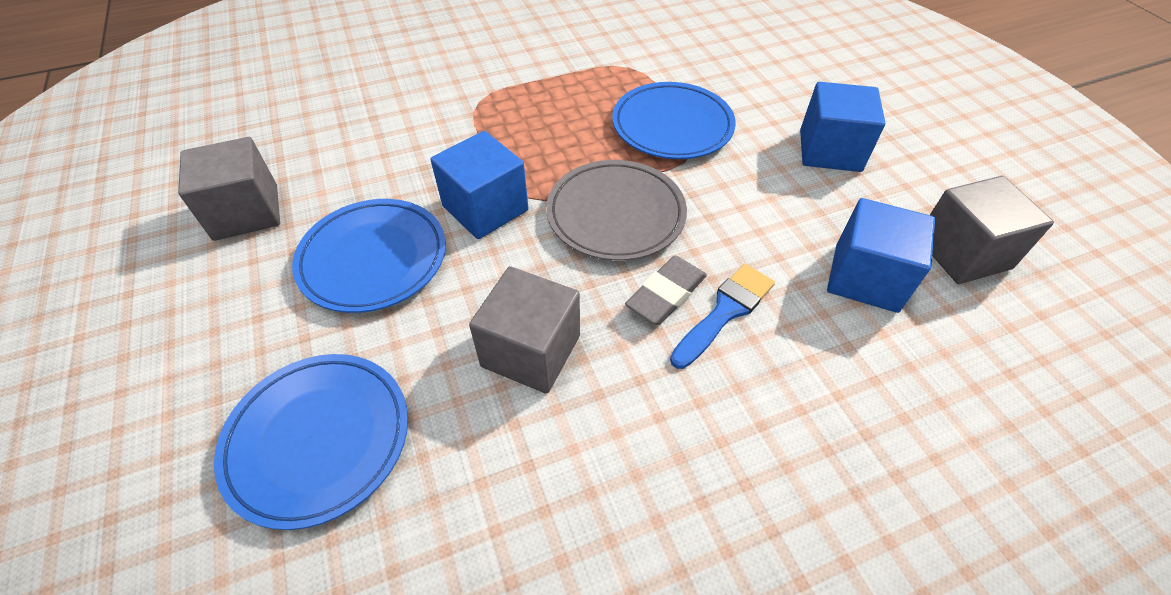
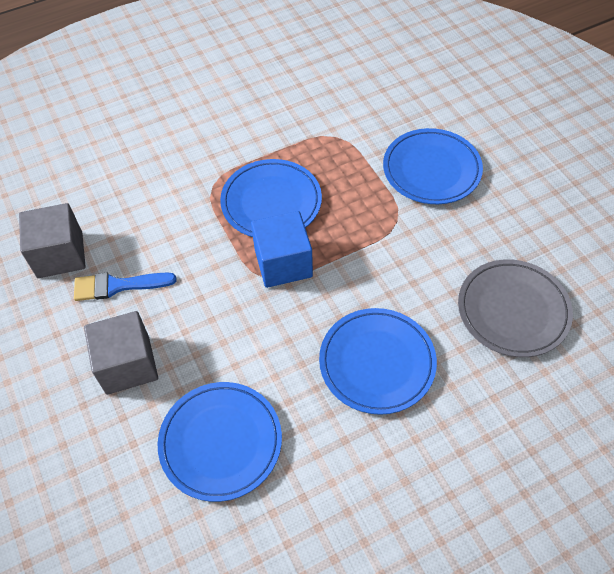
blue cube: 3 -> 1
blue plate: 3 -> 4
grey cube: 3 -> 2
grey eraser: 1 -> 0

